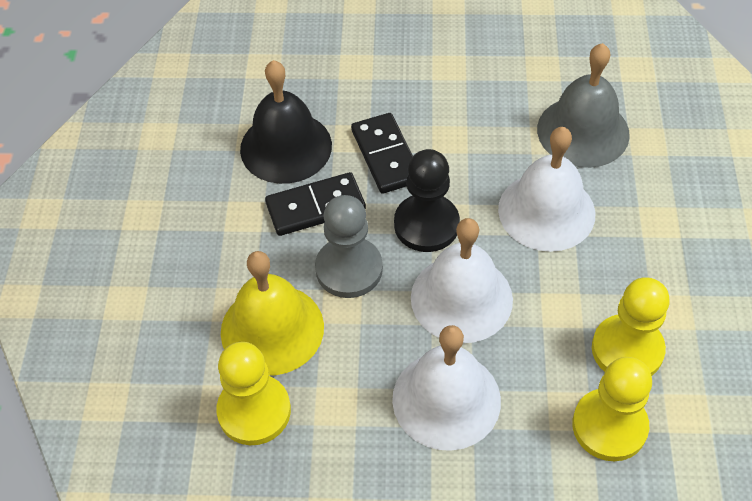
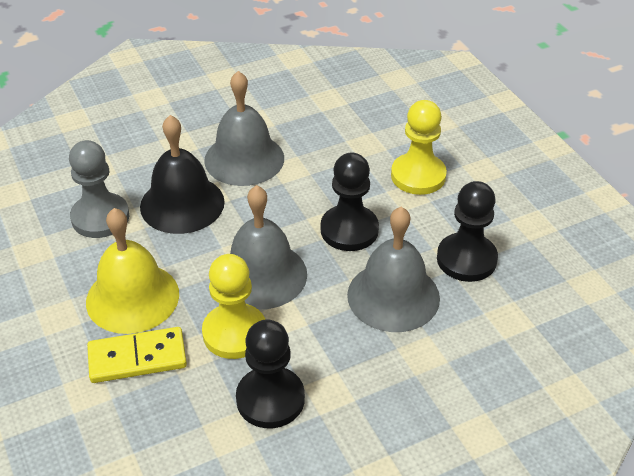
black domino: 2 -> 0
black pawn: 1 -> 3
grey bell: 1 -> 3
white bell: 3 -> 0
yellow domino: 0 -> 1
yellow pawn: 3 -> 2

